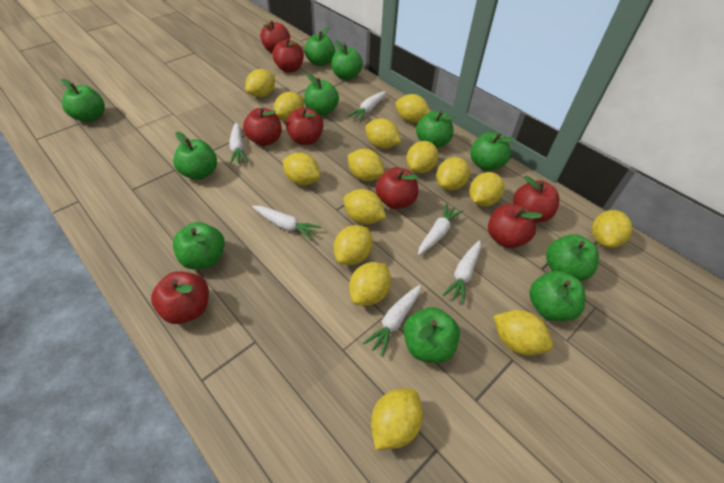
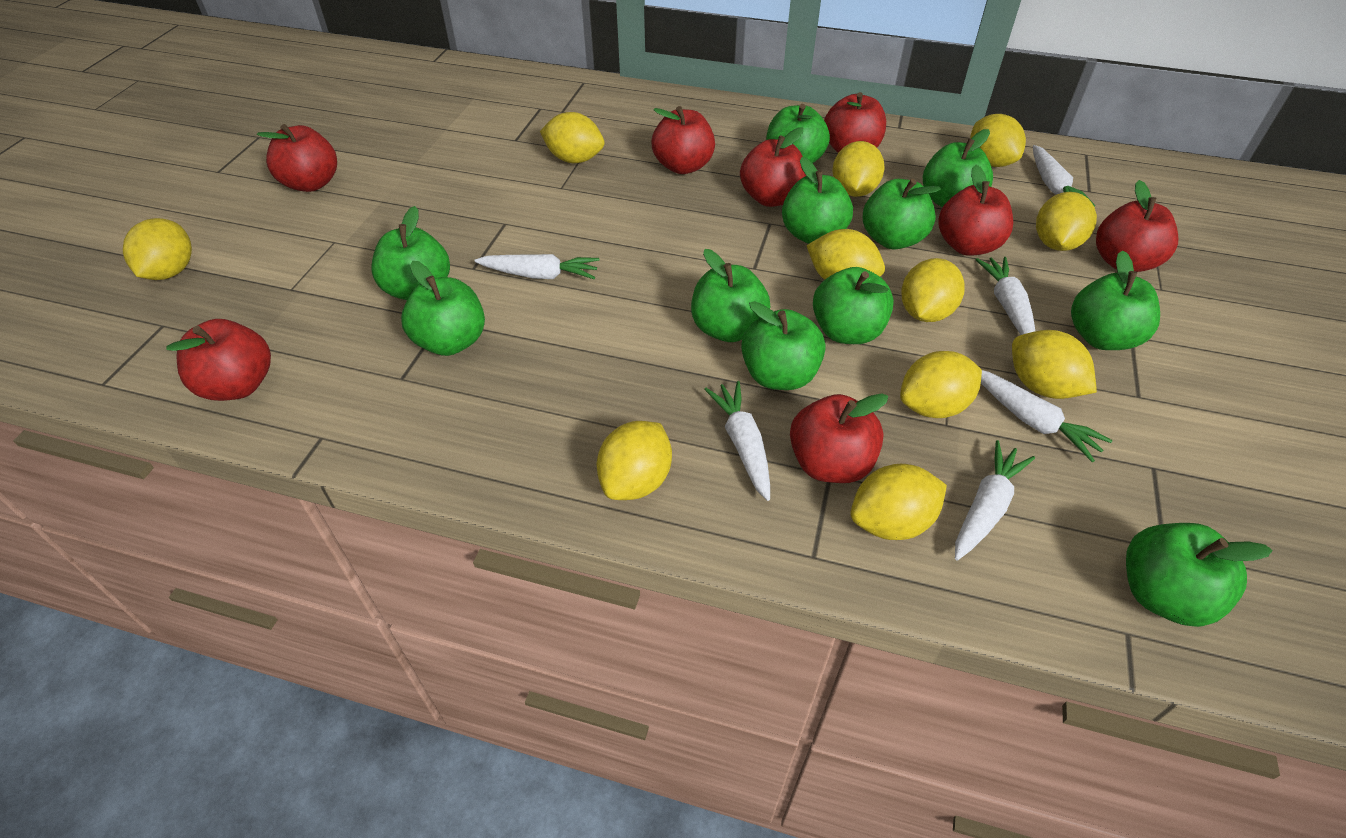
yellow lemon: 15 -> 11

